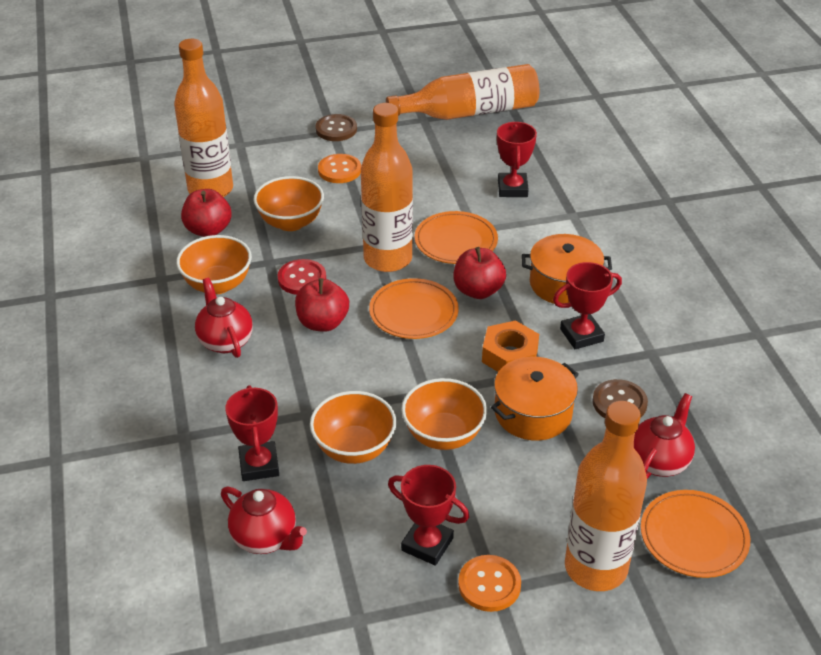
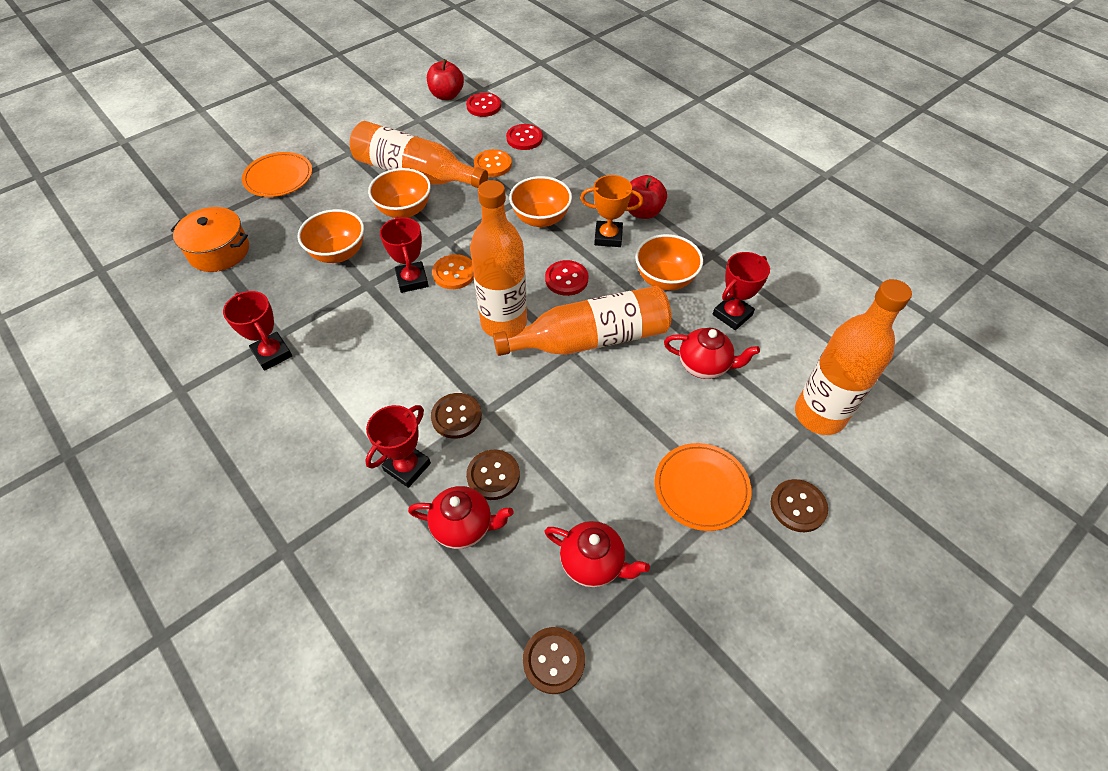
brown button: 2 -> 4
orange nut: 1 -> 0
orange plate: 3 -> 2
orange pot: 2 -> 1
orange trophy: 0 -> 1
red apple: 3 -> 2
red button: 1 -> 3

